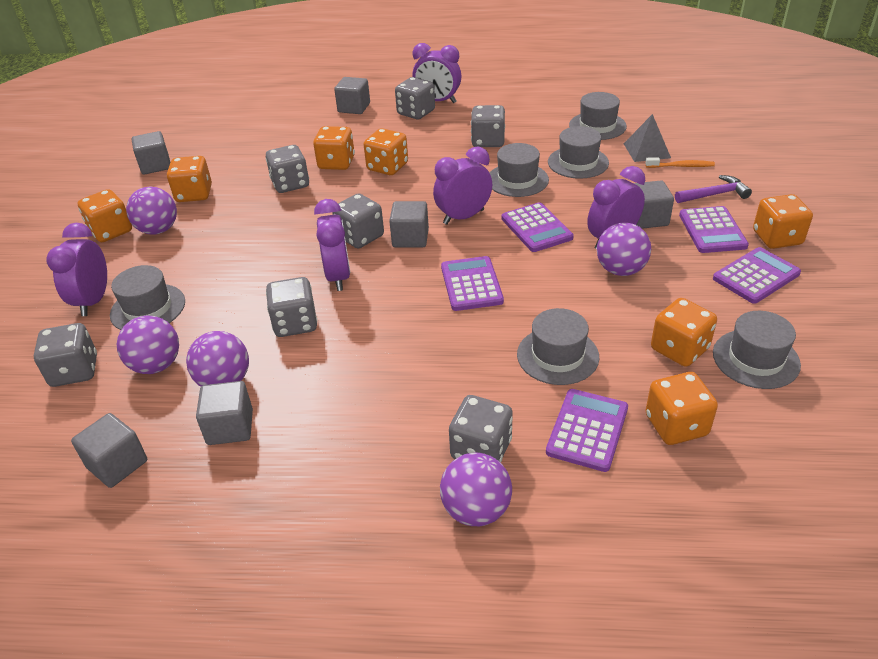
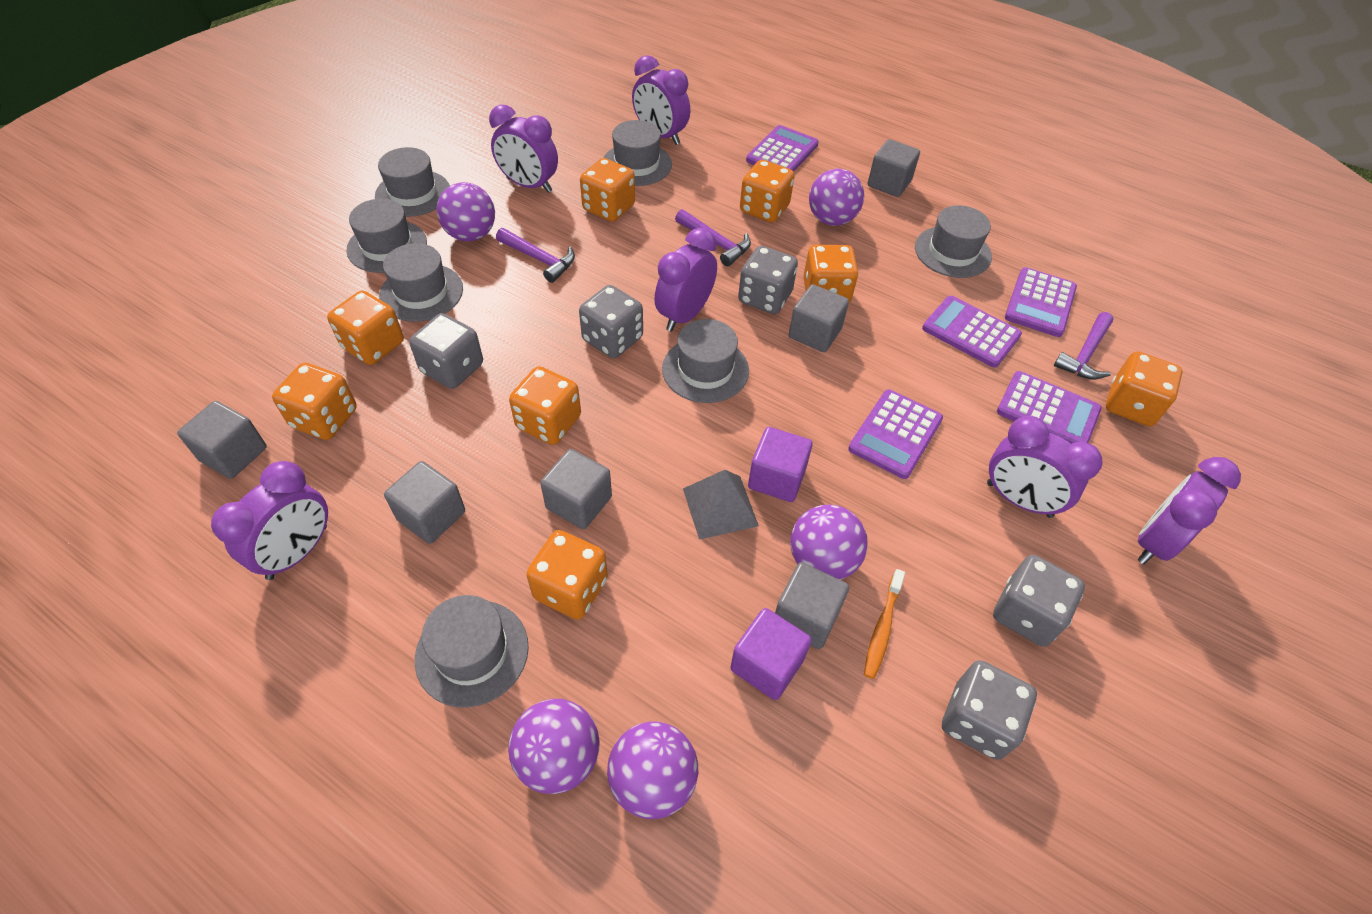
grey dice: 7 -> 5
grey hat: 6 -> 7
orange dice: 7 -> 8
purple clock: 5 -> 6
purple cube: 0 -> 2
purple hammer: 1 -> 3

